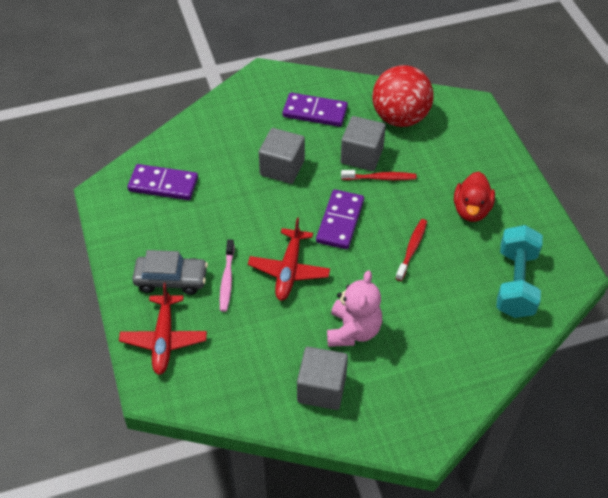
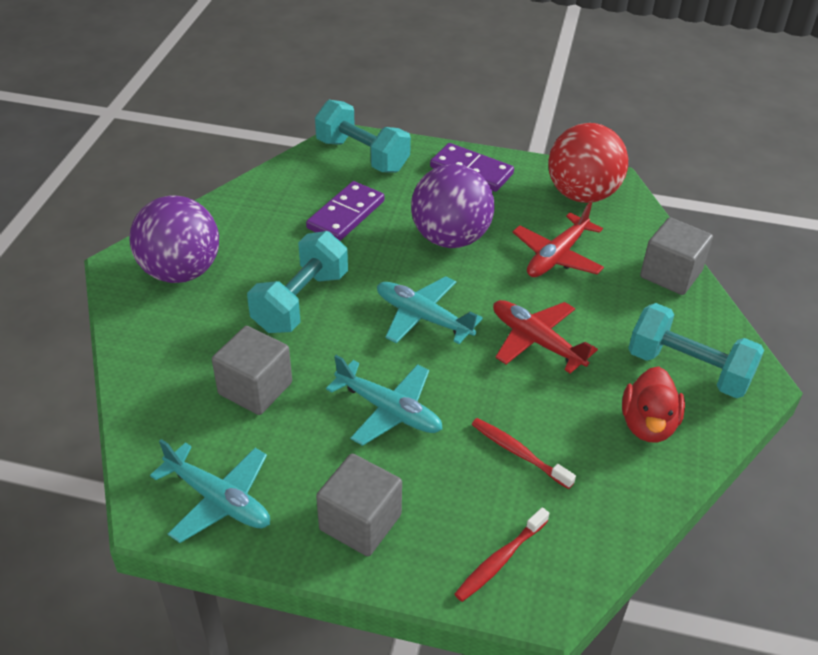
grey car: 1 -> 0
pink teddy bear: 1 -> 0
pink toothbrush: 1 -> 0
purple ball: 0 -> 2
purple domino: 3 -> 2
turquoise dumbbell: 1 -> 3
turquoise plane: 0 -> 3

